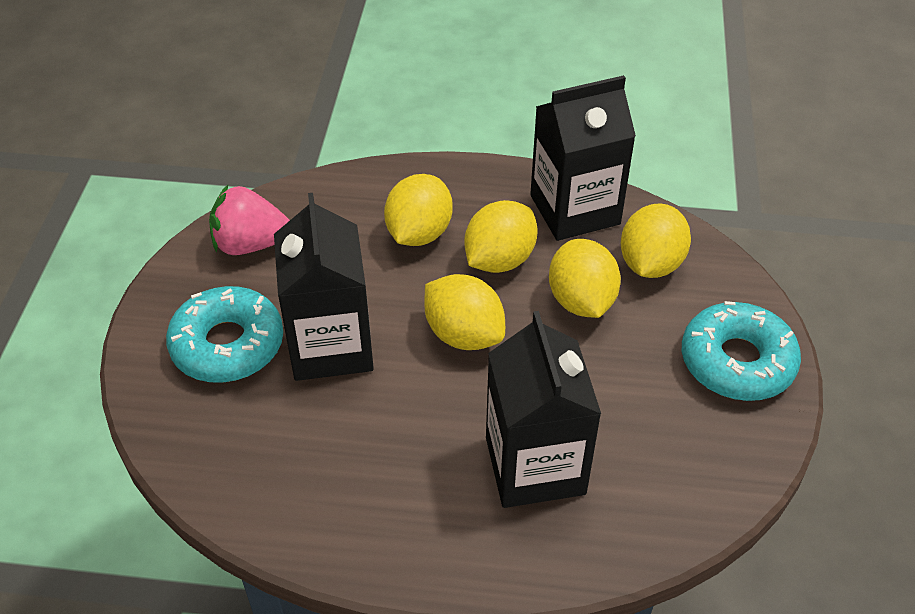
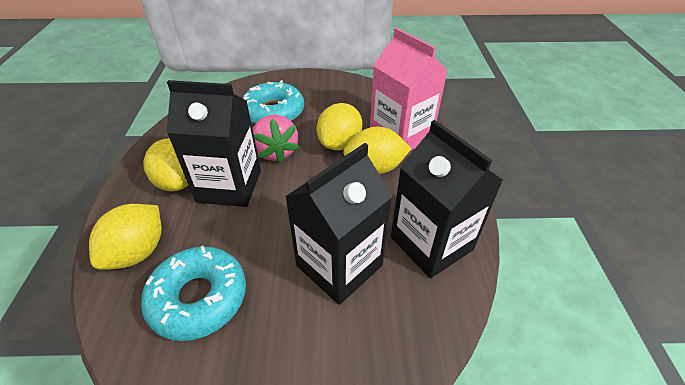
pink carton: 0 -> 1
yellow lemon: 5 -> 4

